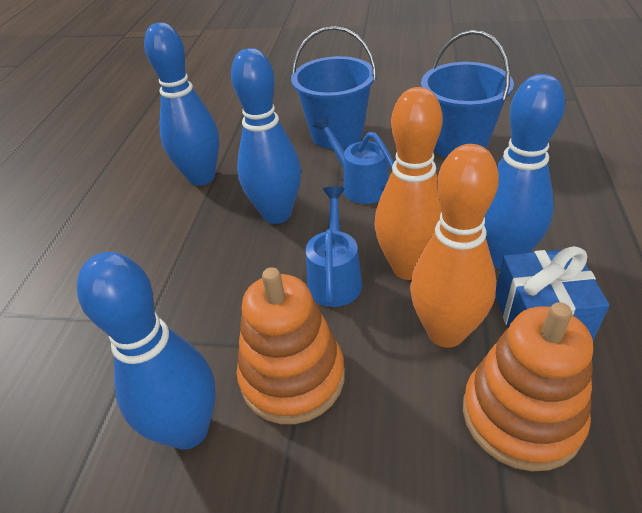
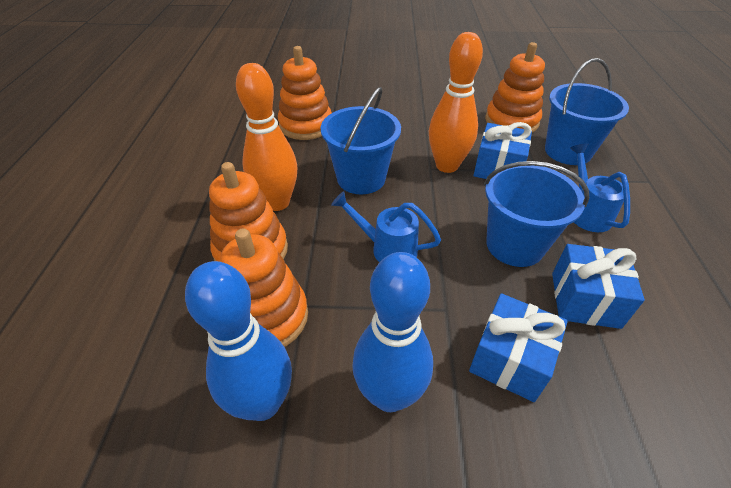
blue bowling pin: 4 -> 2
blue bucket: 2 -> 3
blue gift: 1 -> 3
orange stacking toy: 2 -> 4

